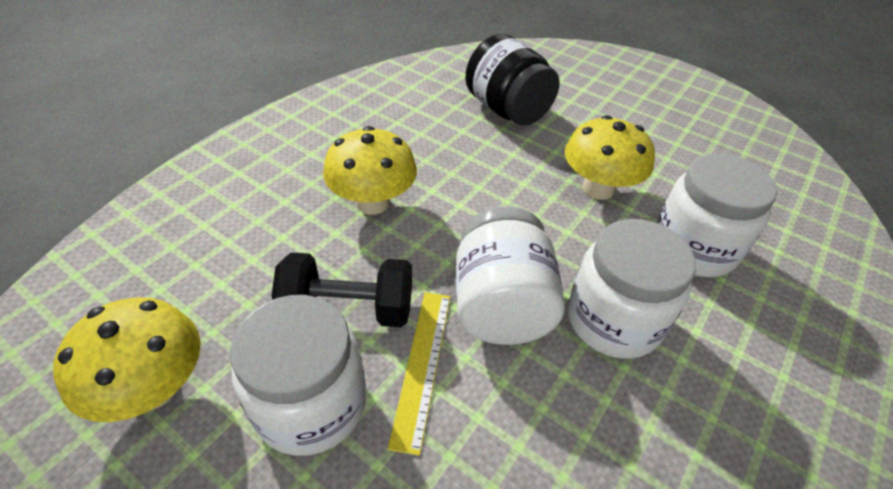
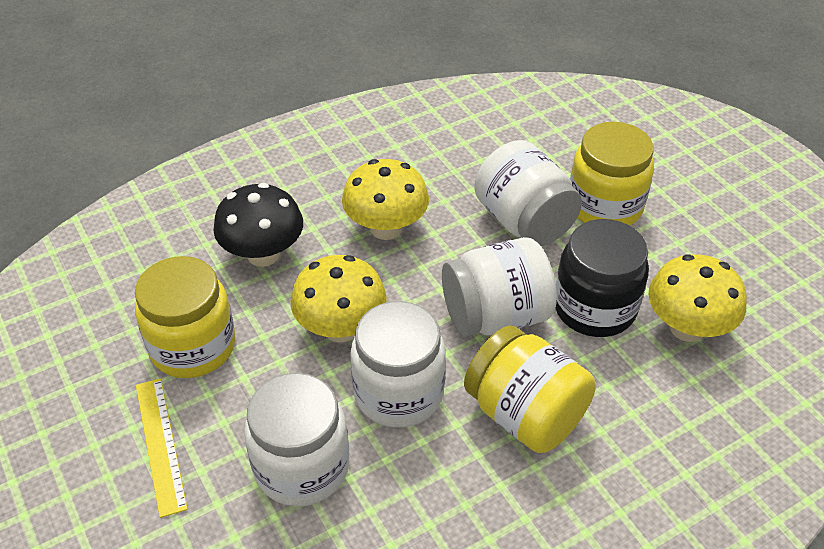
black dumbbell: 1 -> 0
black mushroom: 0 -> 1
yellow jar: 0 -> 3

